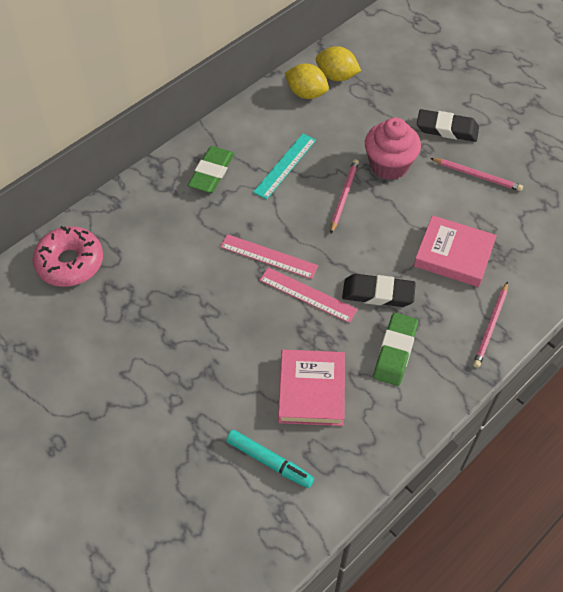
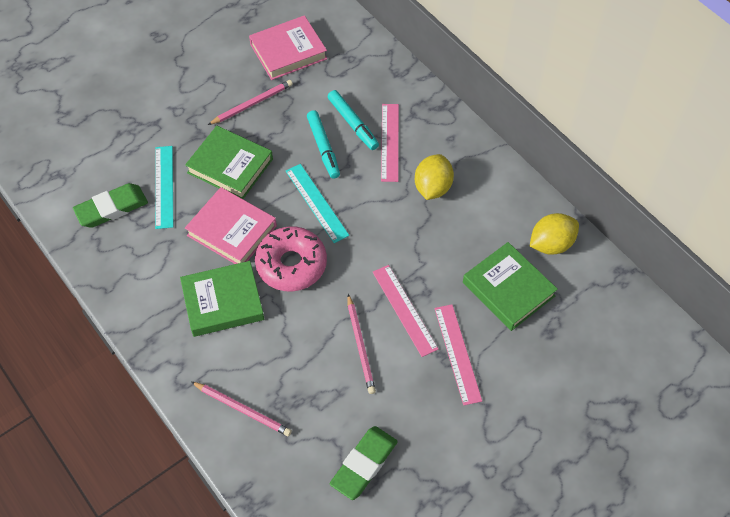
black eraser: 2 -> 0
green book: 0 -> 3
pink cupcake: 1 -> 0
pink ruler: 2 -> 3
turquoise marker: 1 -> 2
turquoise ruler: 1 -> 2

